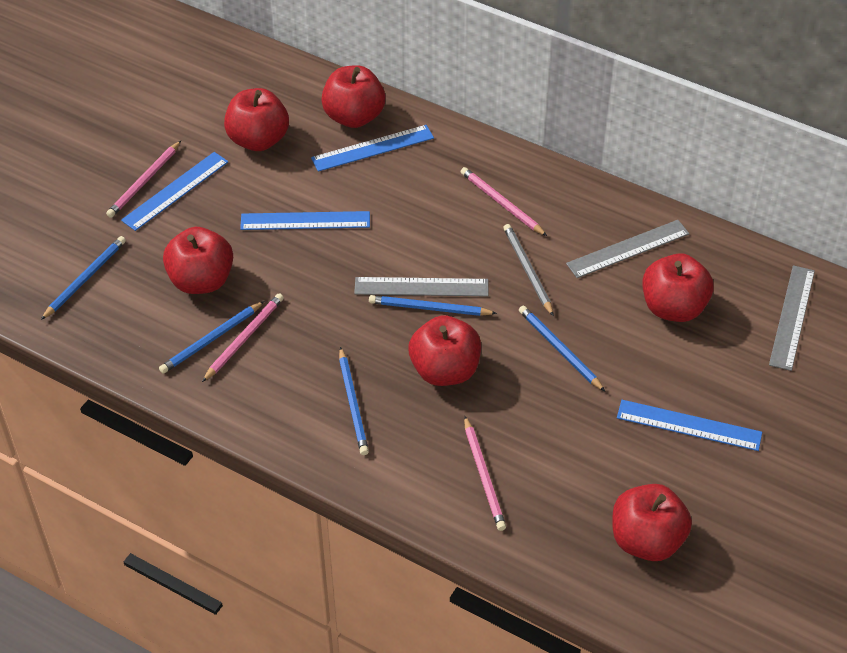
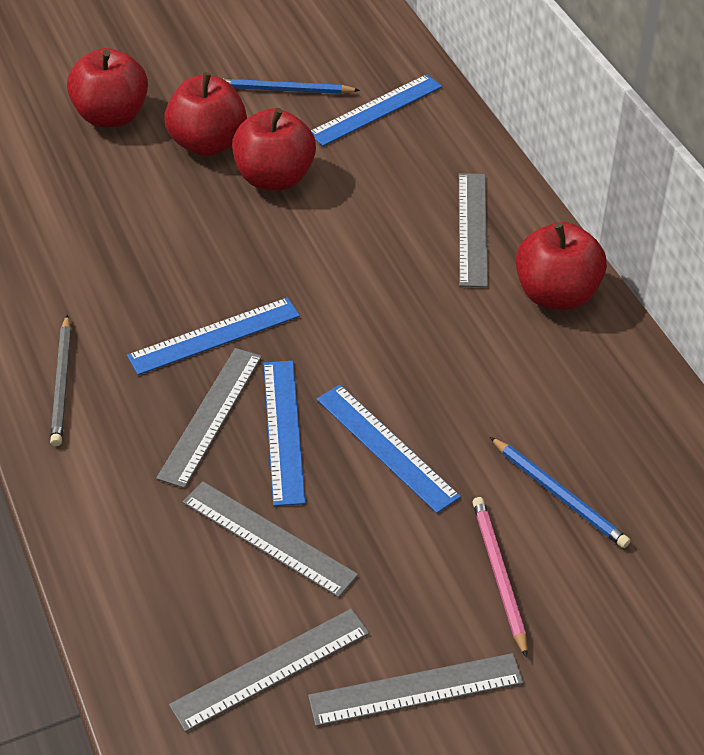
blue pencil: 5 -> 2
grey ruler: 3 -> 5
pink pencil: 4 -> 1
red apple: 6 -> 4

